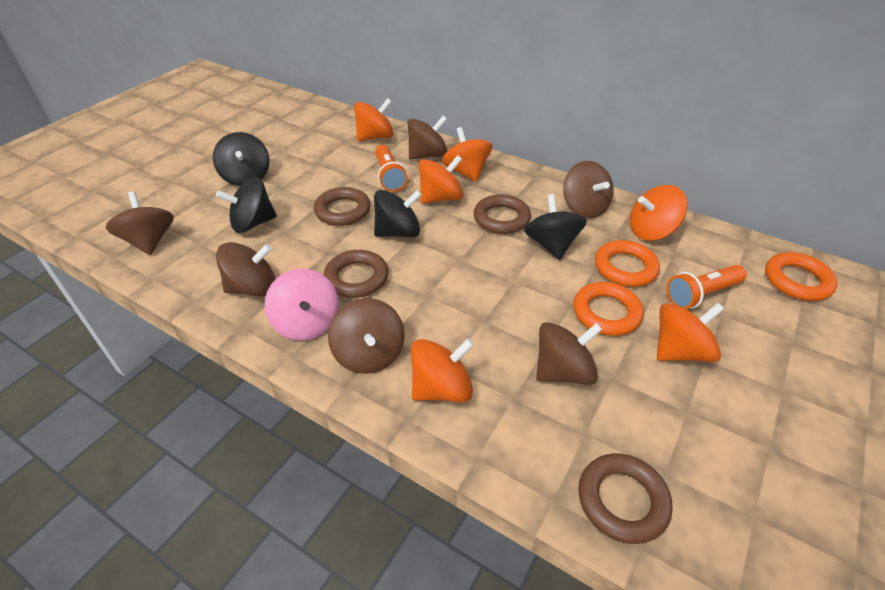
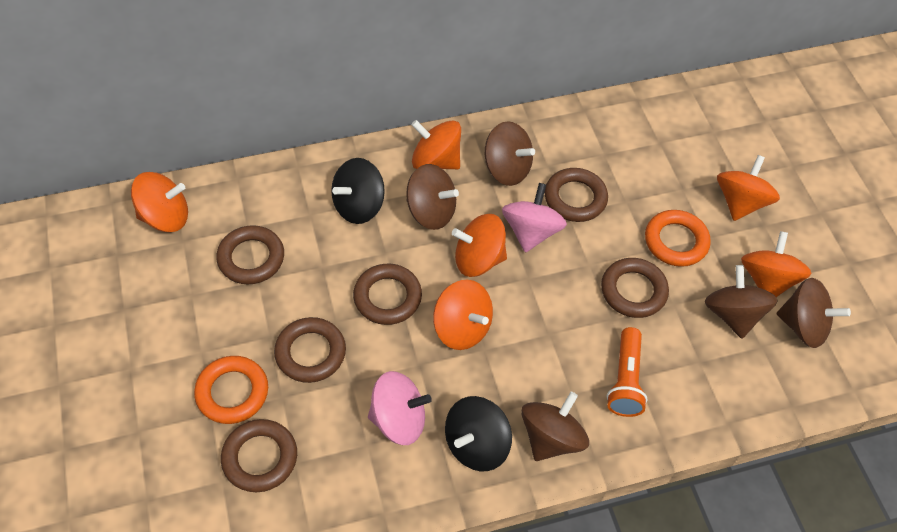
black spinning top: 4 -> 2
brown ring: 4 -> 6
brown spinning top: 6 -> 5
orange flashlight: 2 -> 1
orange ring: 3 -> 2
pink spinning top: 1 -> 2

